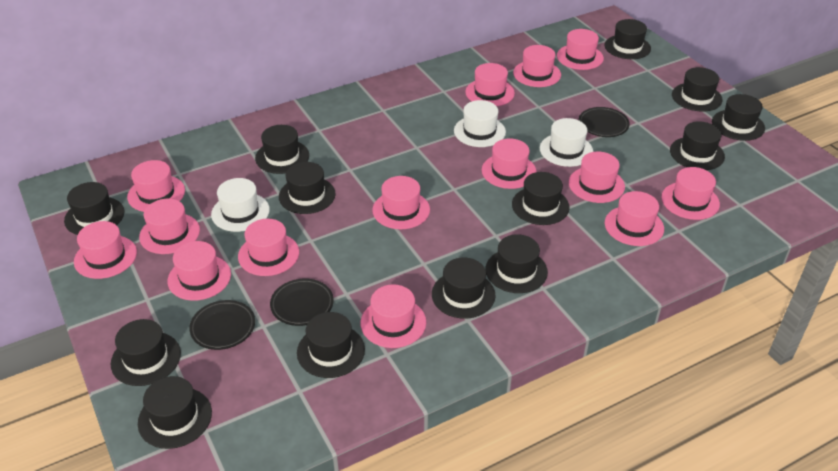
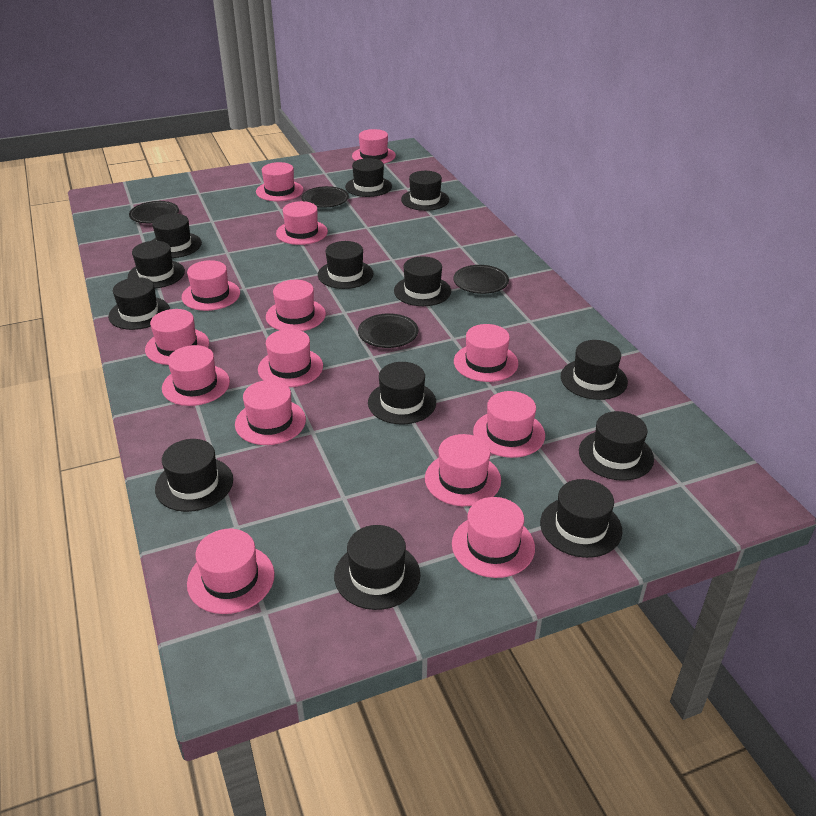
black plate: 3 -> 4
white hat: 3 -> 0

